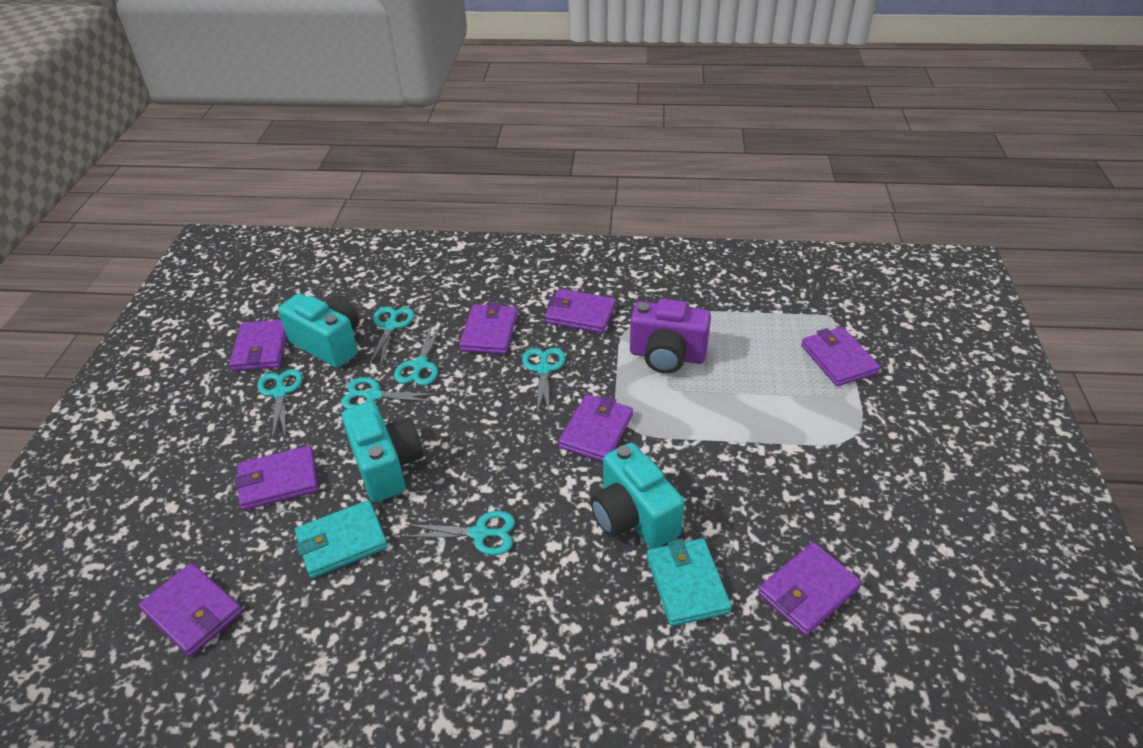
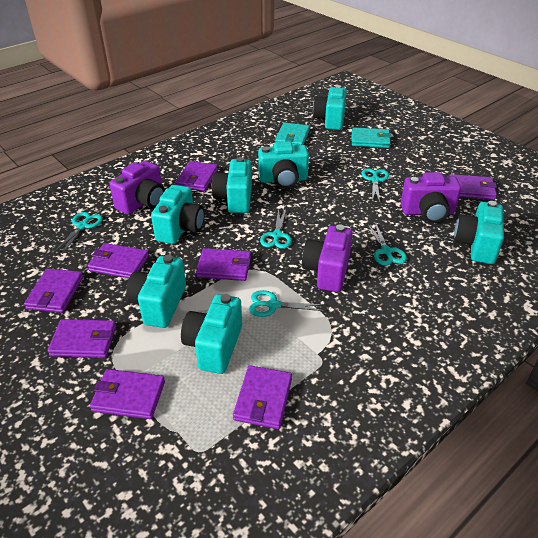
purple camera: 1 -> 3
turquoise camera: 3 -> 7
turquoise scissors: 6 -> 5

